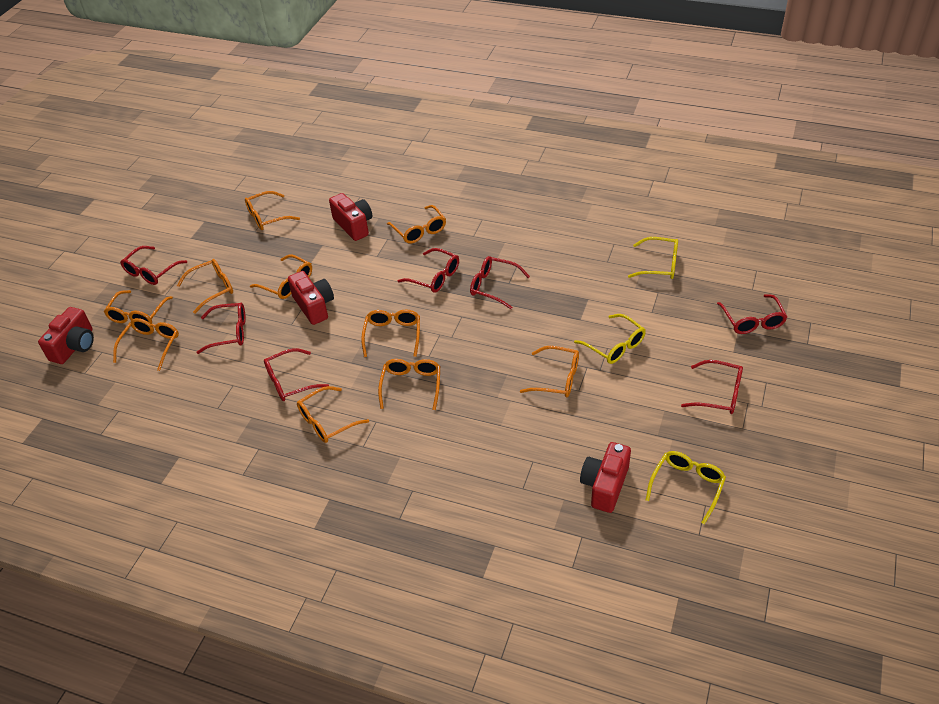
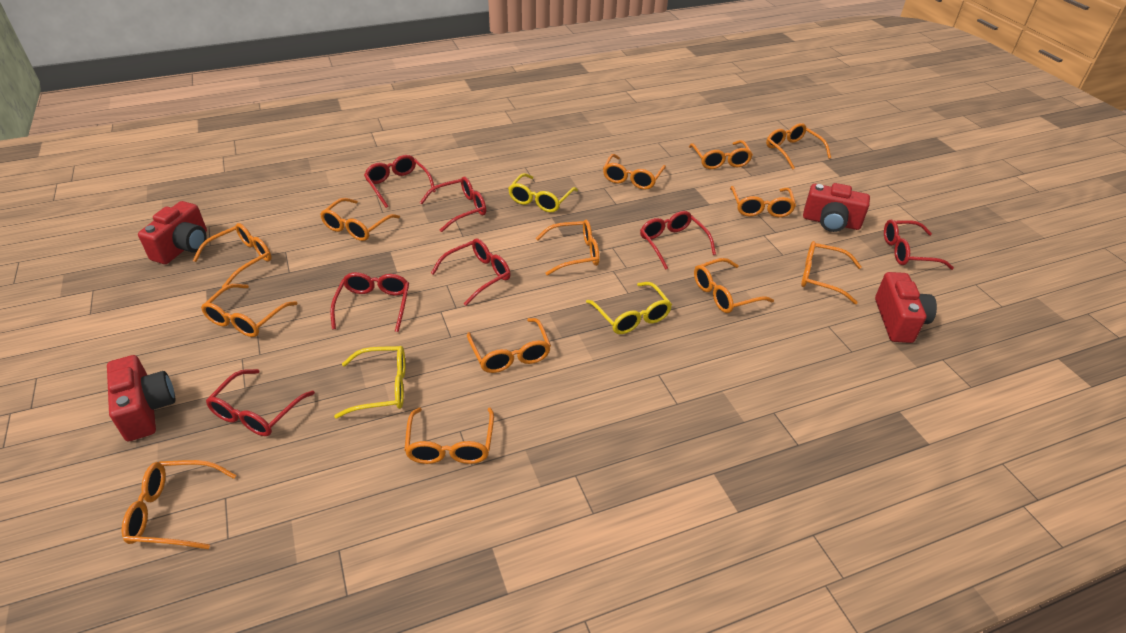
orange glasses: 10 -> 13

